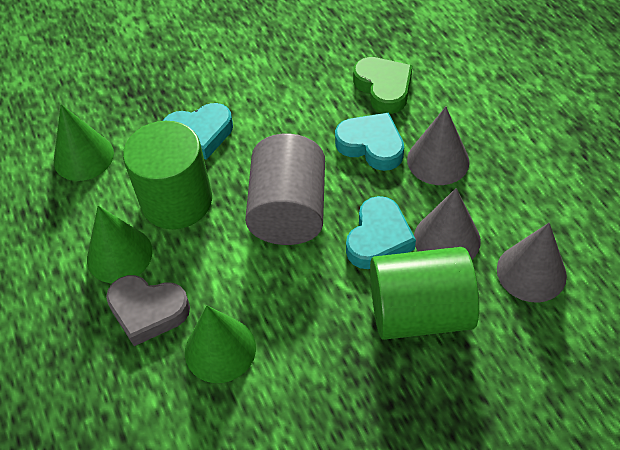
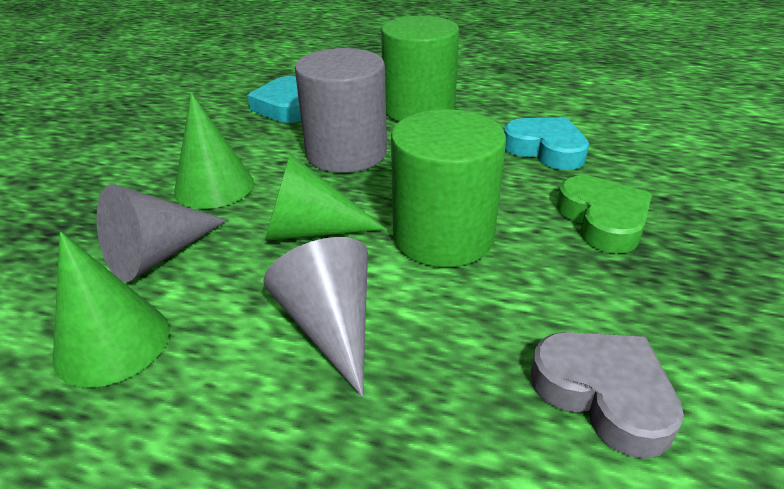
grey cone: 3 -> 2
turquoise heart: 3 -> 2

